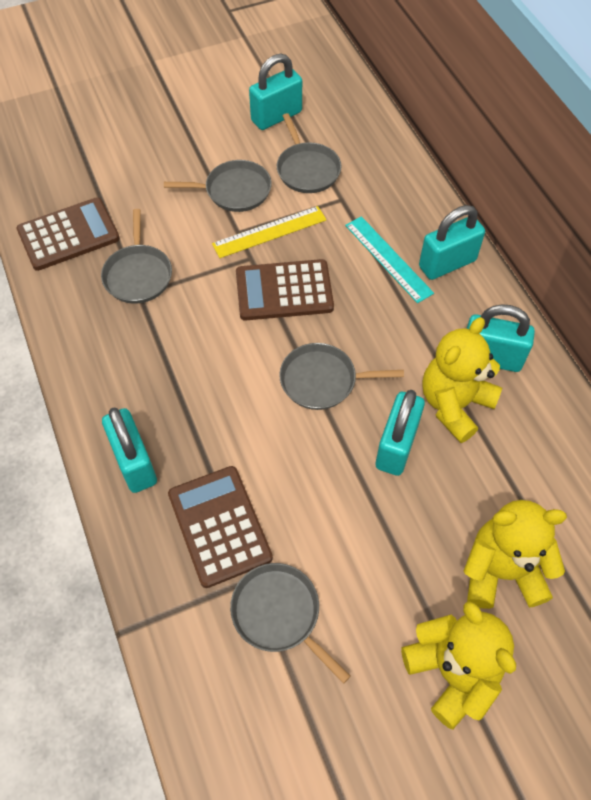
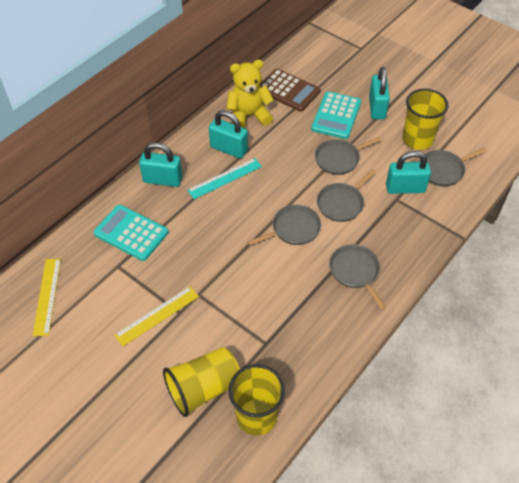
brown calculator: 3 -> 1
turquoise calculator: 0 -> 2
turquoise padlock: 5 -> 4
yellow cup: 0 -> 3
yellow ruler: 1 -> 2
yellow teddy bear: 3 -> 1

